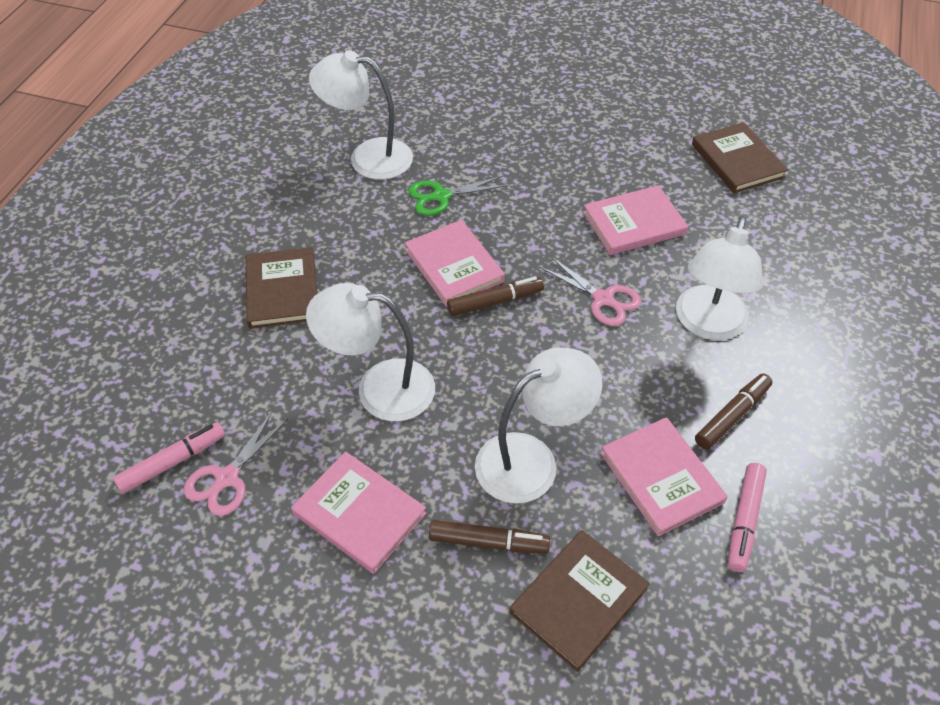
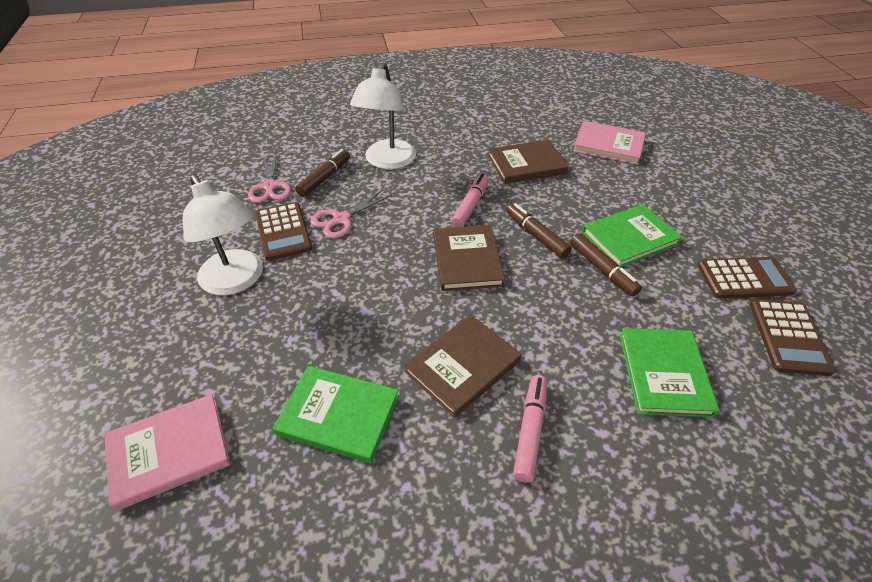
brown calculator: 0 -> 3
green book: 0 -> 3
green scissors: 1 -> 0
pink book: 4 -> 2
white lamp: 4 -> 2

